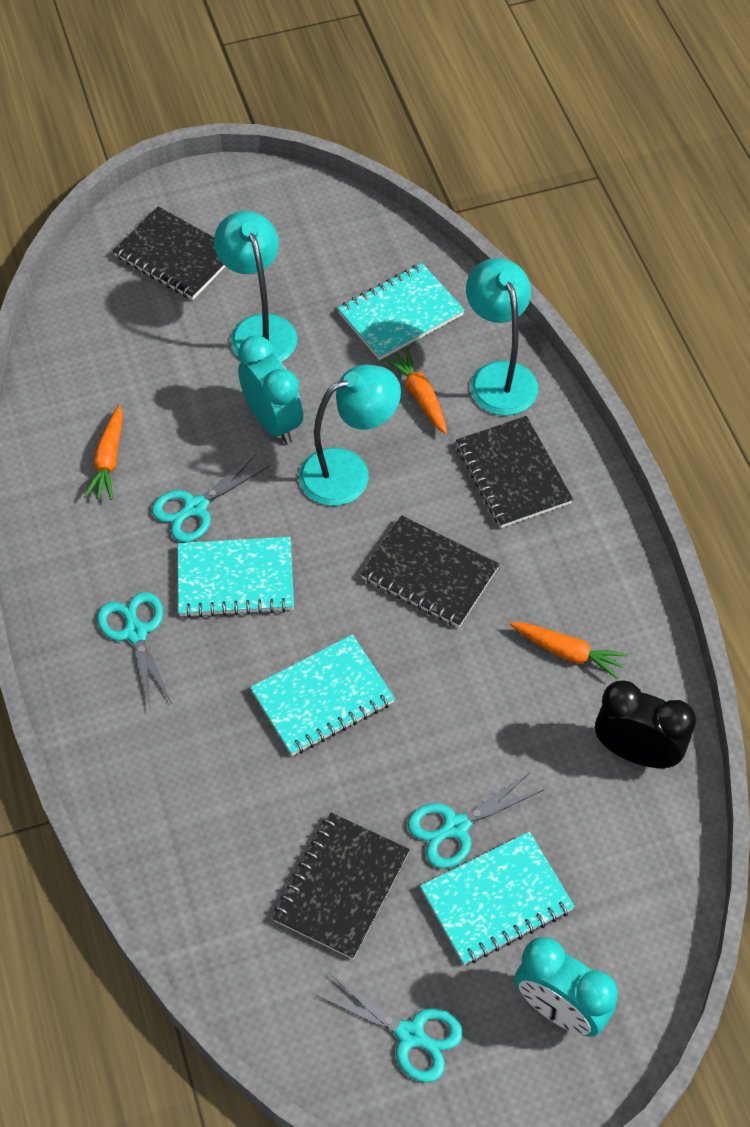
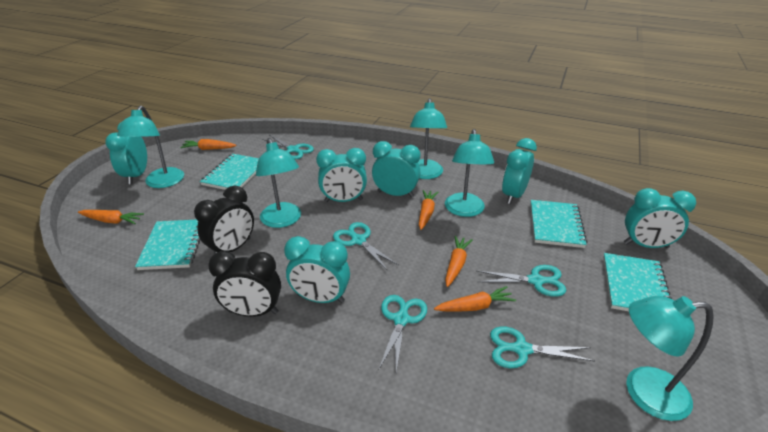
black clock: 1 -> 2
black notebook: 4 -> 0
orange carrot: 3 -> 5
turquoise clock: 2 -> 6
turquoise lamp: 3 -> 5
turquoise scissors: 4 -> 5

